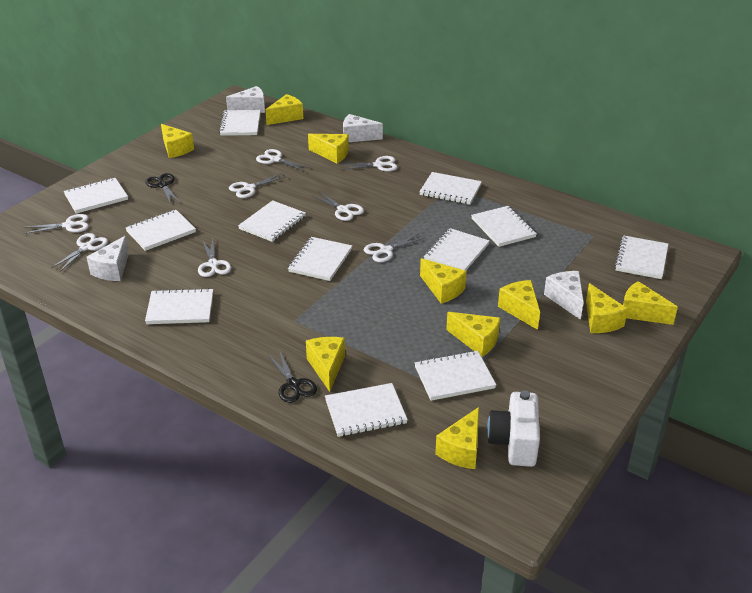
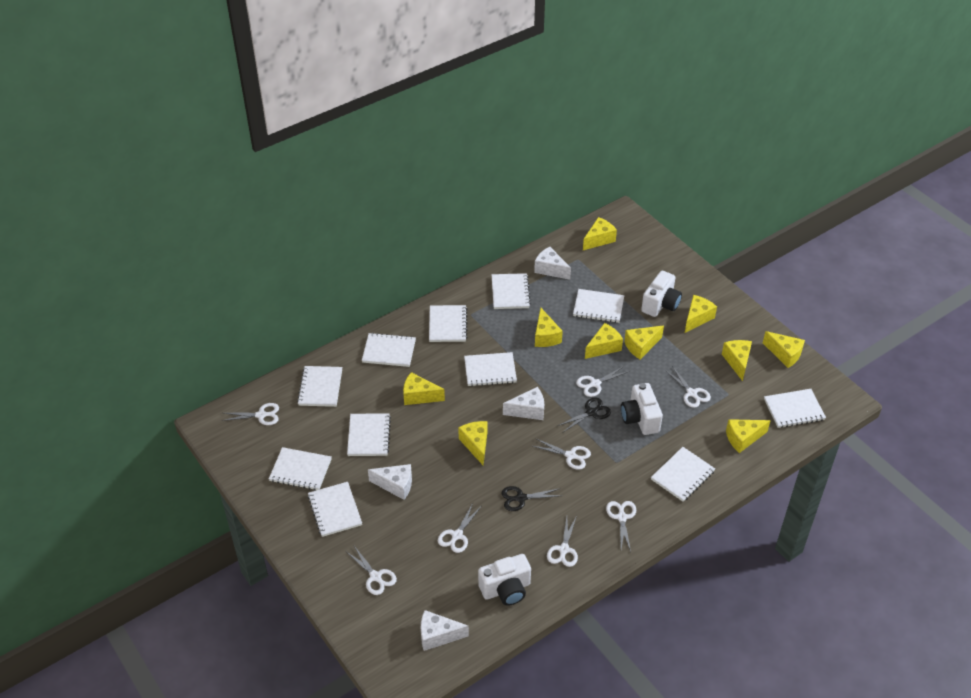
white camera: 1 -> 3
white notebook: 12 -> 11

